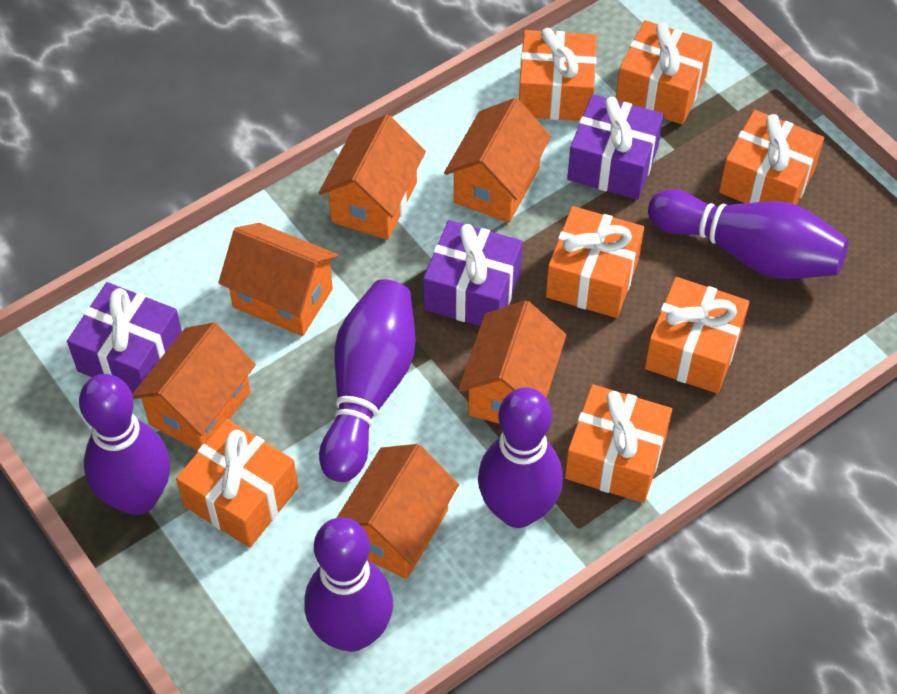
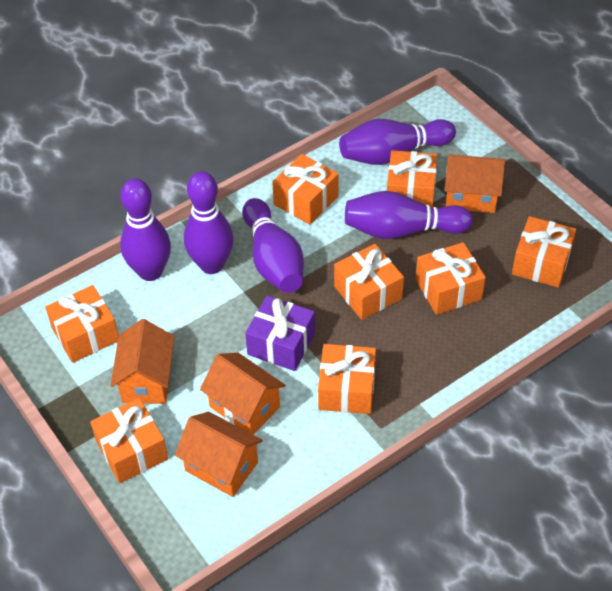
orange gift: 7 -> 8
orange house: 6 -> 4
purple gift: 3 -> 1

